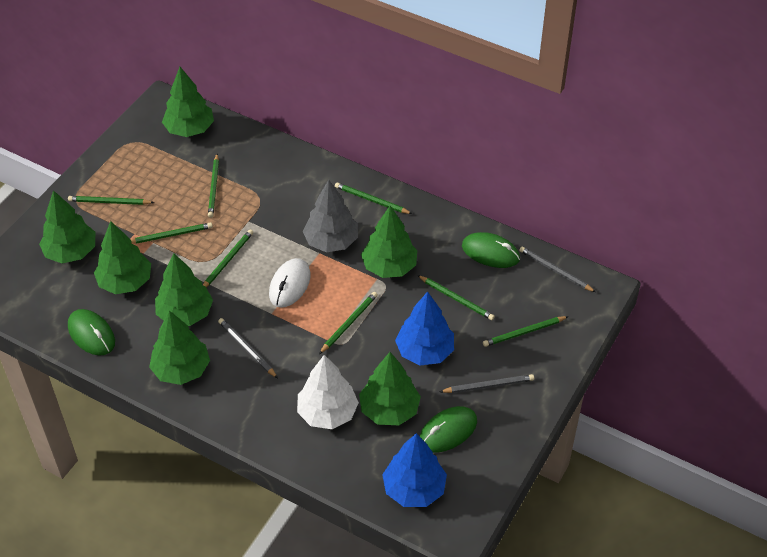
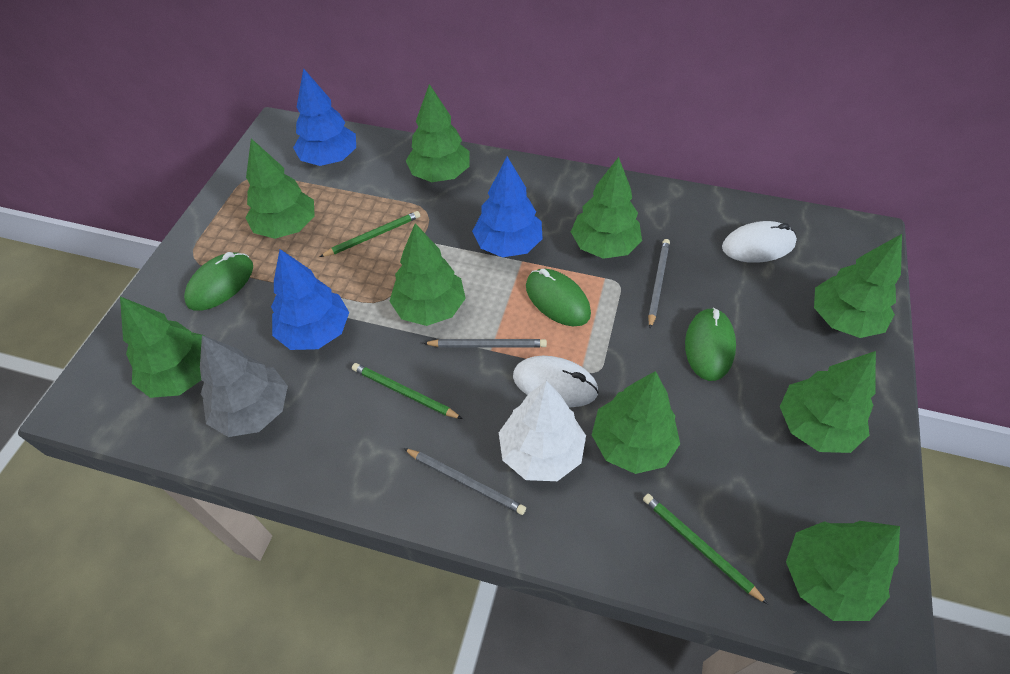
blue tree: 2 -> 3
green pencil: 8 -> 3
green tree: 7 -> 9
white mouse: 1 -> 2

